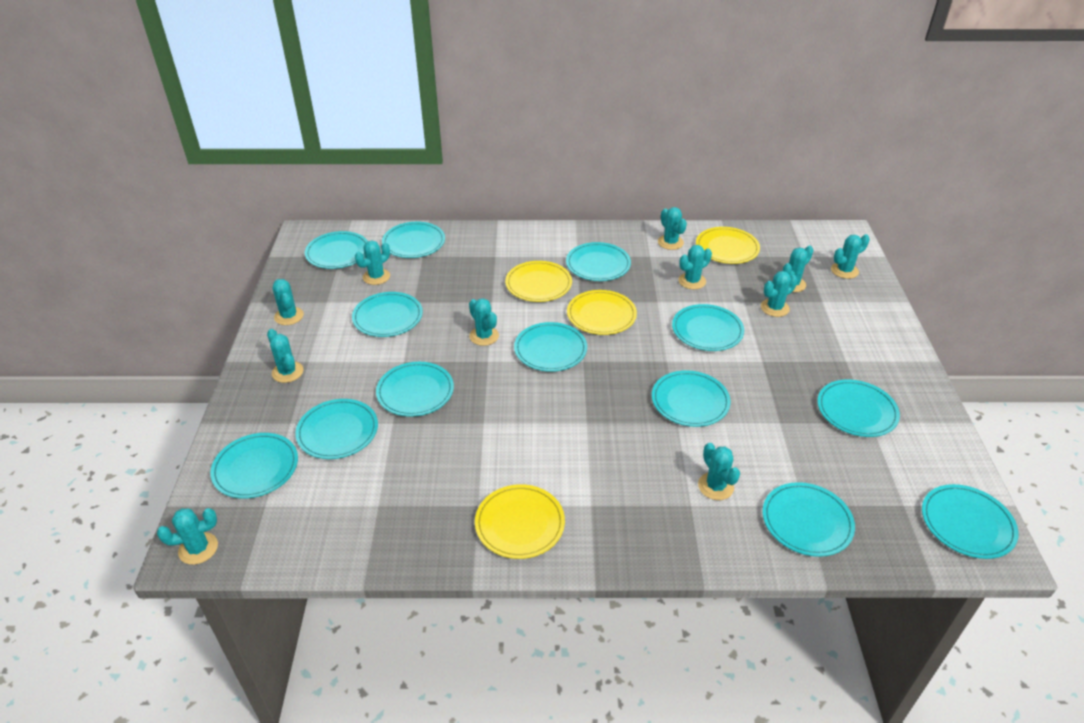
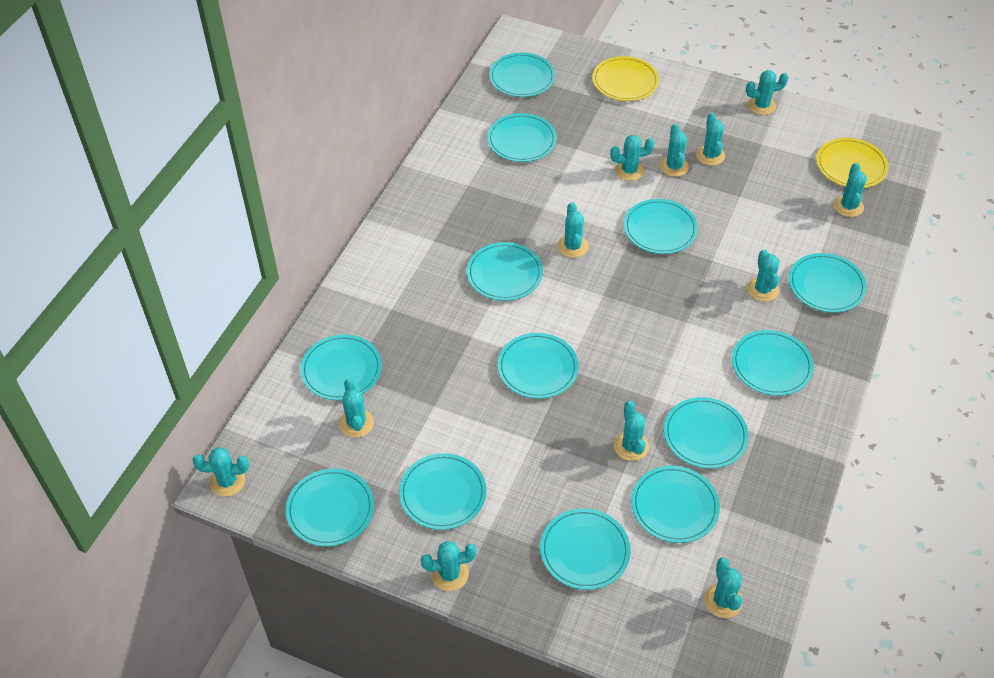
turquoise cactus: 11 -> 12
yellow plate: 4 -> 2

